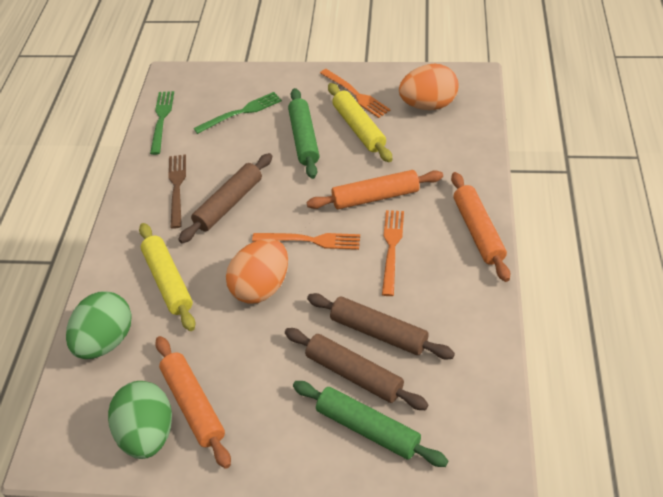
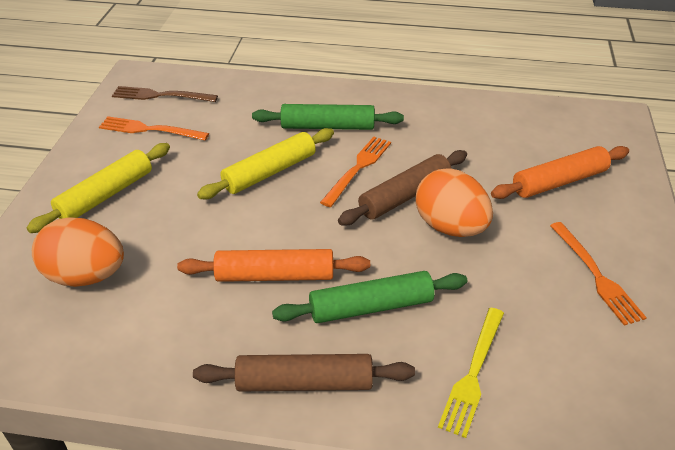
brown rolling pin: 3 -> 2
green egg: 2 -> 0
green fork: 2 -> 0
orange rolling pin: 3 -> 2
yellow fork: 0 -> 1

